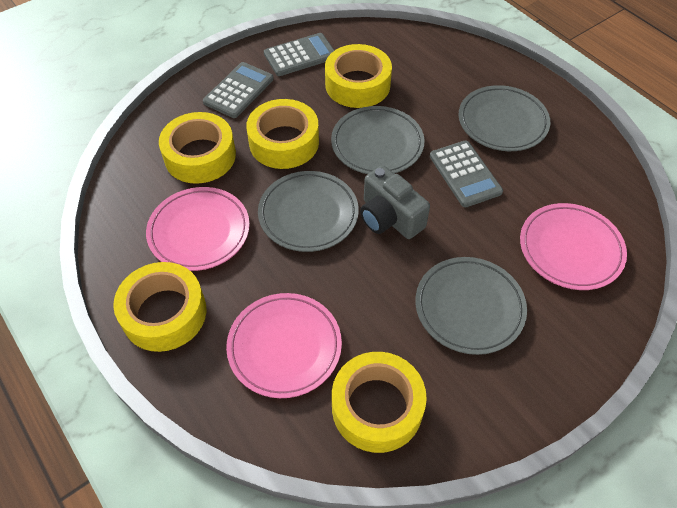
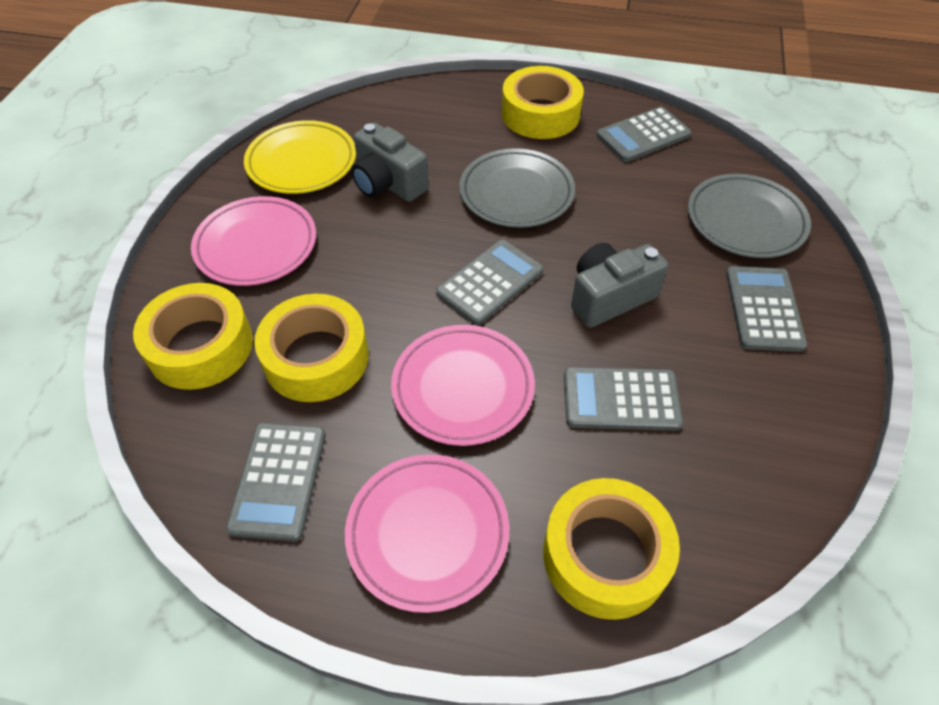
grey calculator: 3 -> 5
grey camera: 1 -> 2
grey plate: 4 -> 2
yellow plate: 0 -> 1
yellow tape: 5 -> 4

